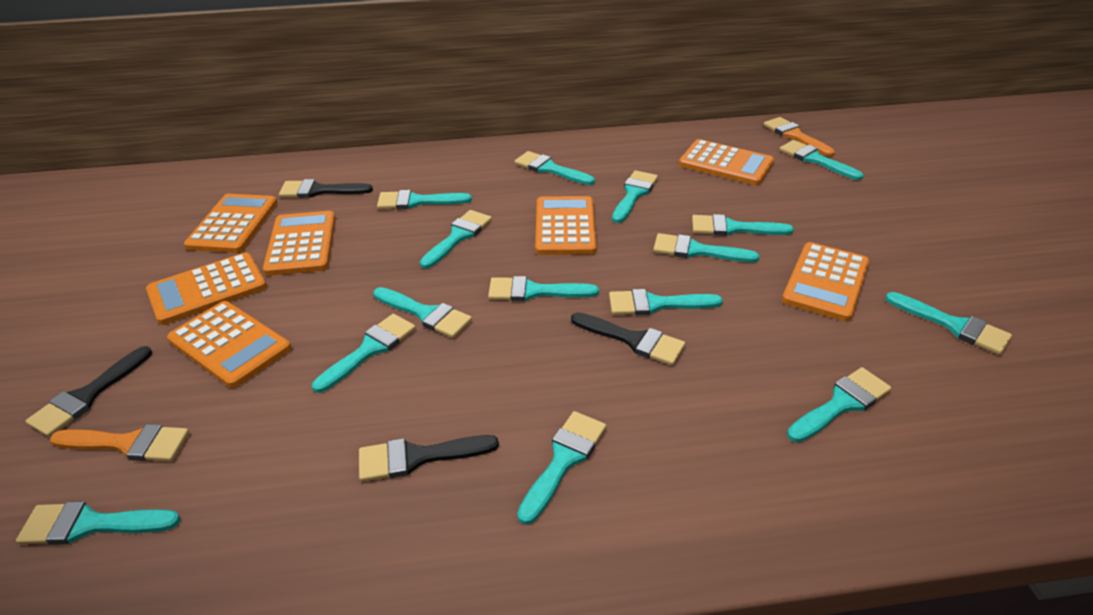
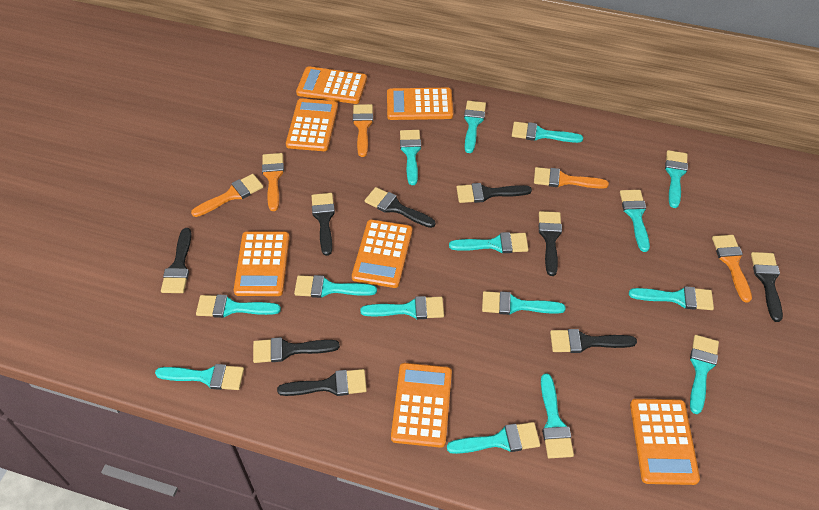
black brush: 4 -> 9
orange brush: 2 -> 5

